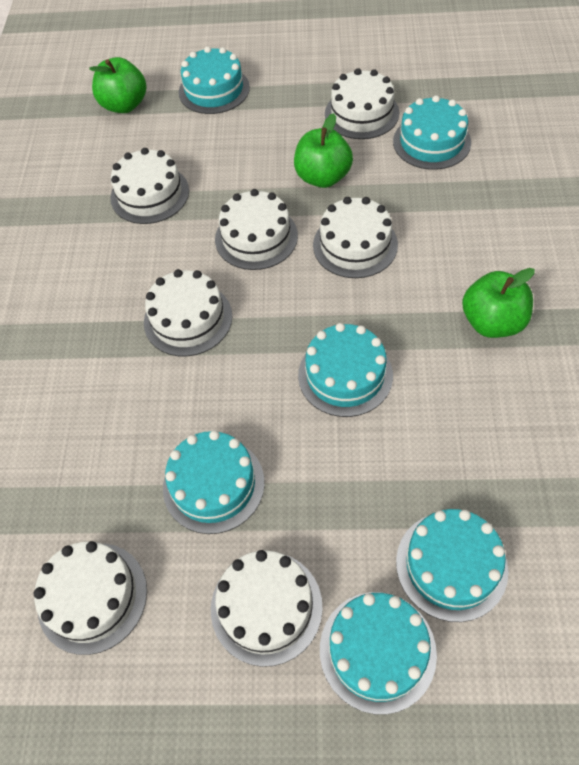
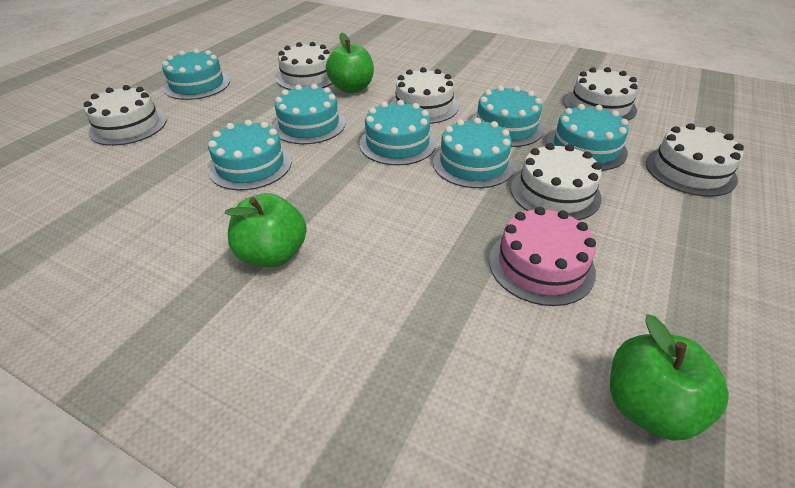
pink cake: 0 -> 1
turquoise cake: 6 -> 7
white cake: 7 -> 6

